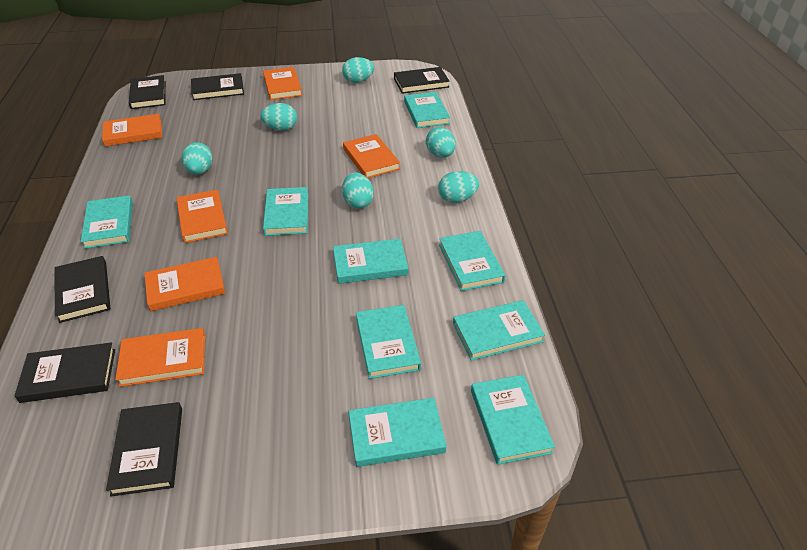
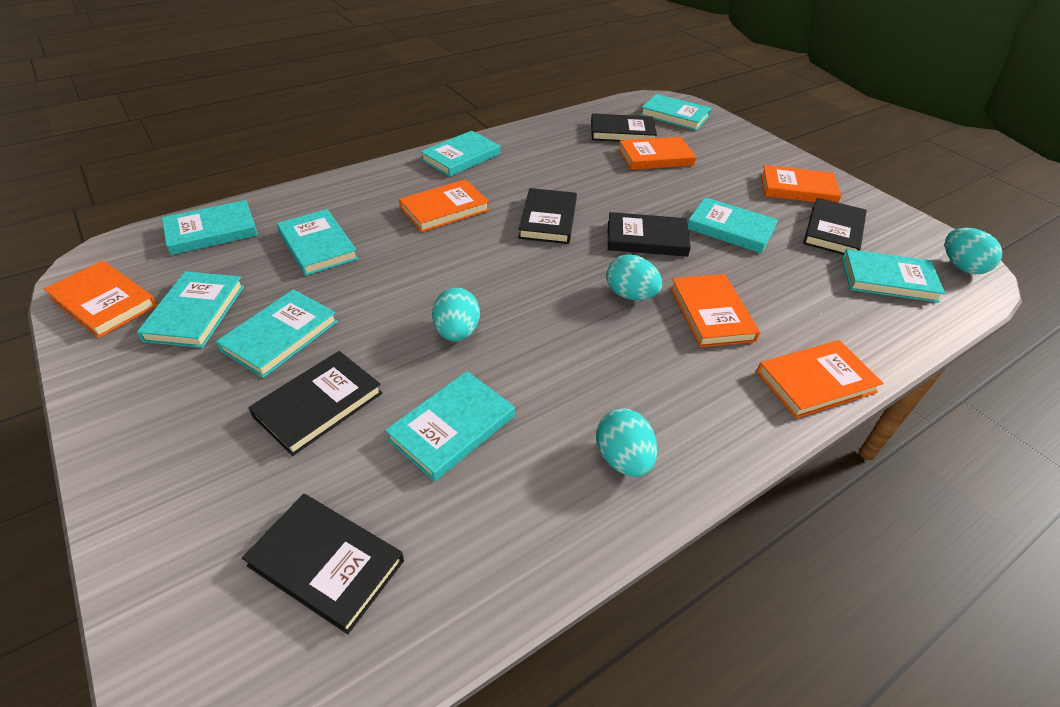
turquoise egg: 6 -> 4

